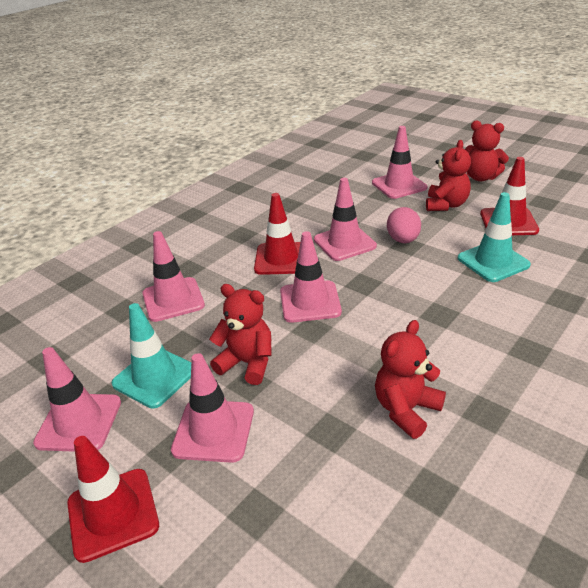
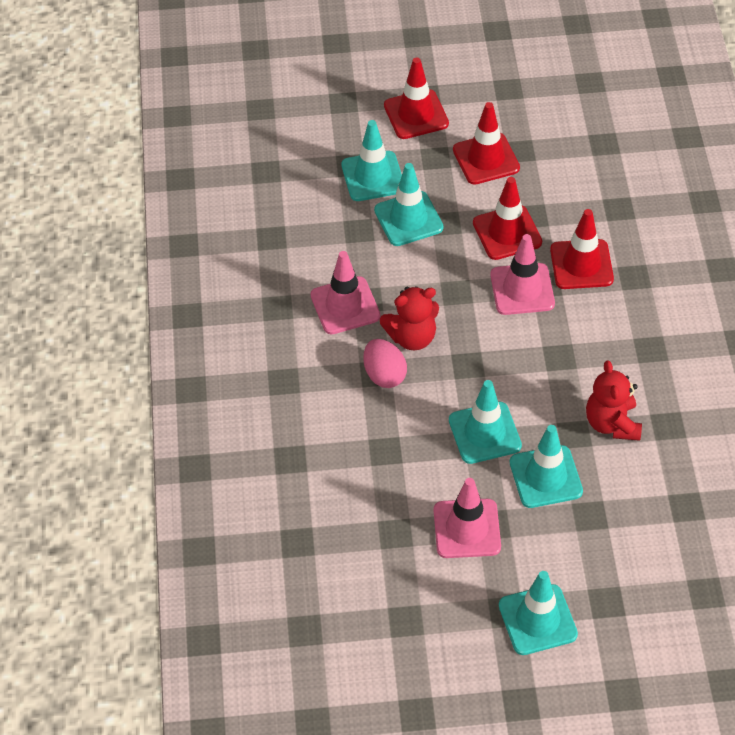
pink traffic cone: 6 -> 3
red teddy bear: 4 -> 2
red traffic cone: 3 -> 4
turquoise traffic cone: 2 -> 5

